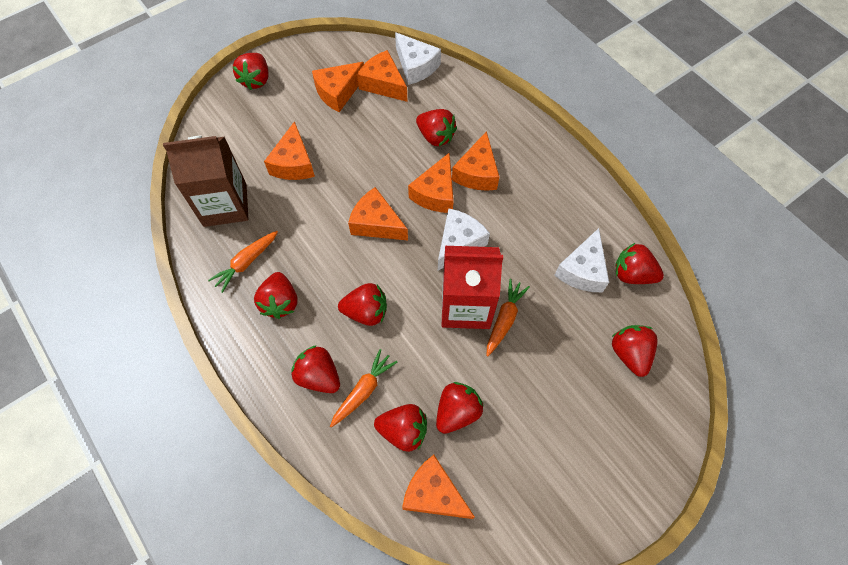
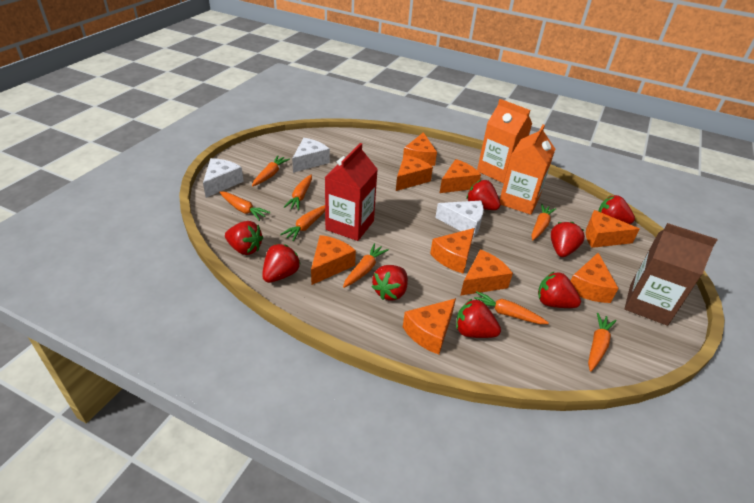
orange carrot: 3 -> 8
orange carton: 0 -> 2
orange cheese: 7 -> 9
red strawberry: 9 -> 8

